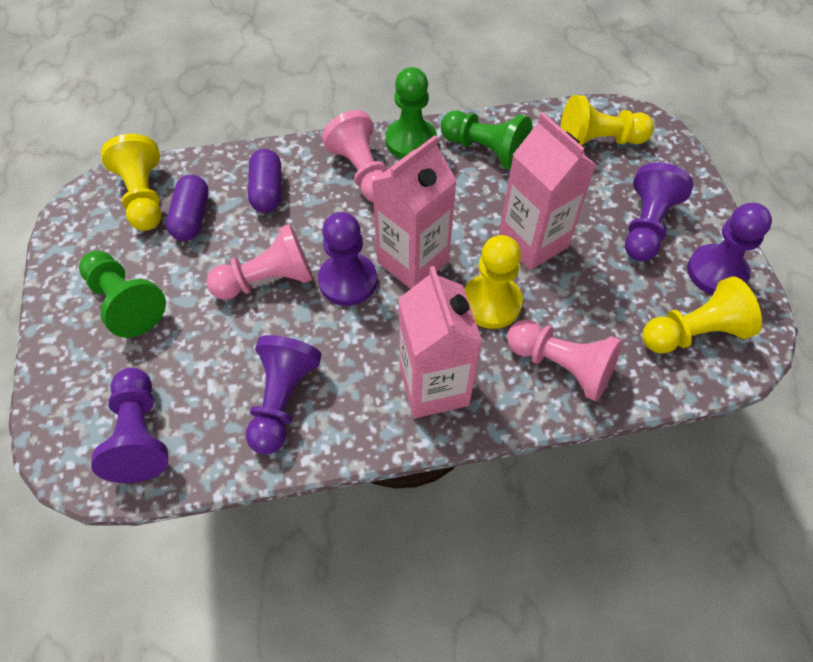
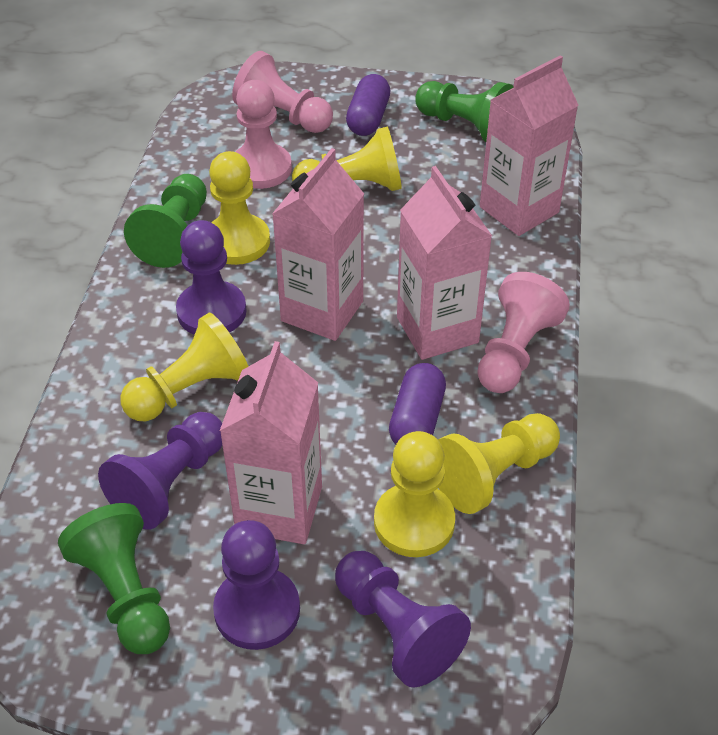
pink carton: 3 -> 4
purple pawn: 5 -> 4
yellow pawn: 4 -> 5

